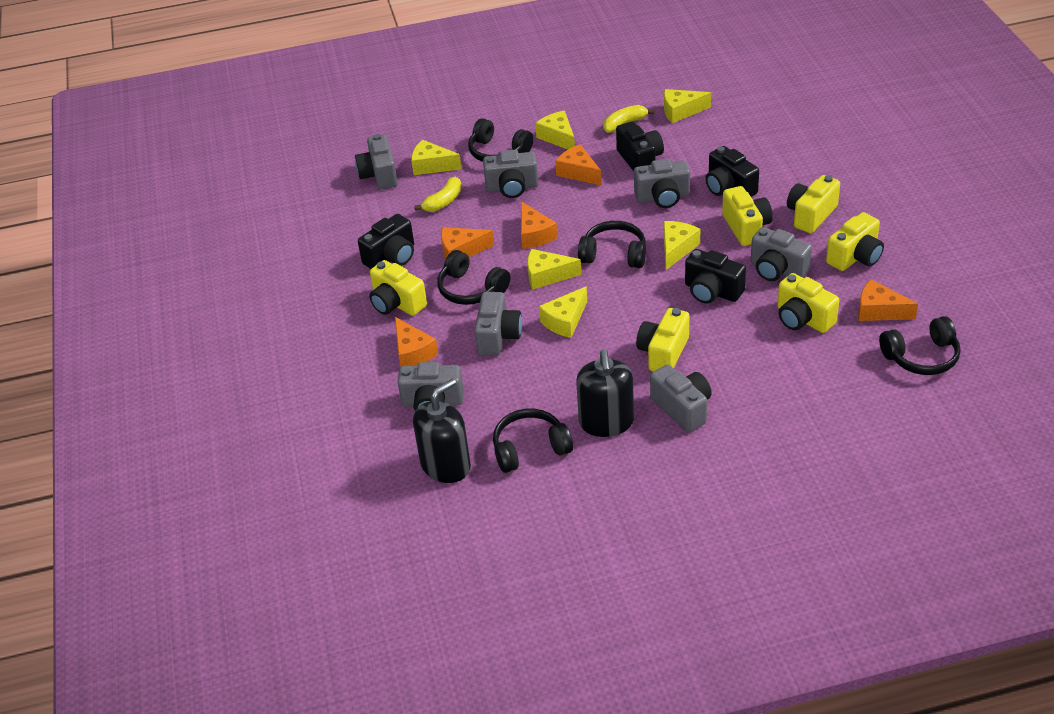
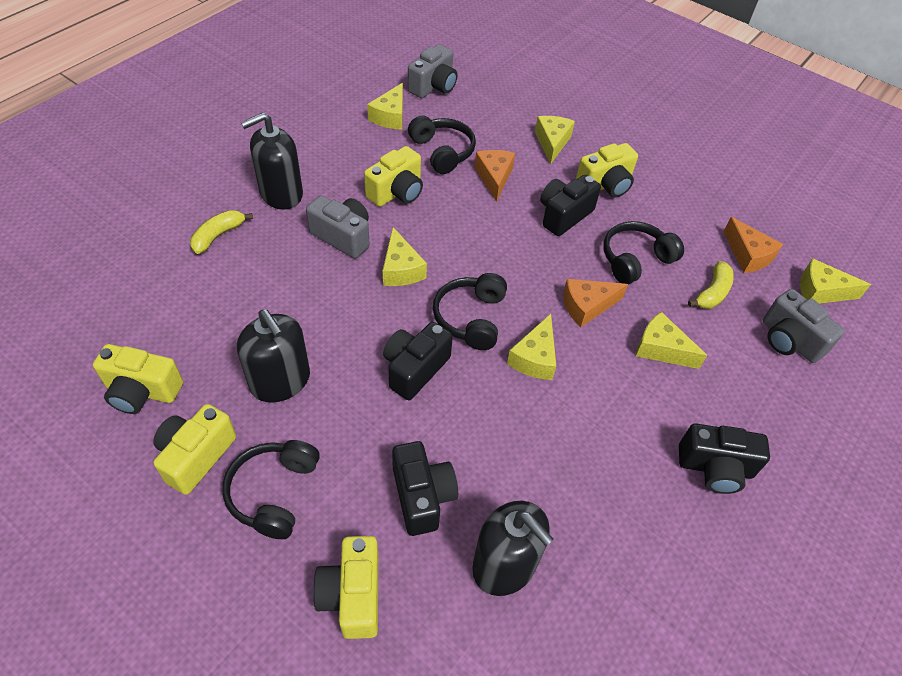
black headphones: 5 -> 4
black soap dispenser: 2 -> 3
grey camera: 7 -> 3
orange cheese: 5 -> 3
yellow camera: 6 -> 5

